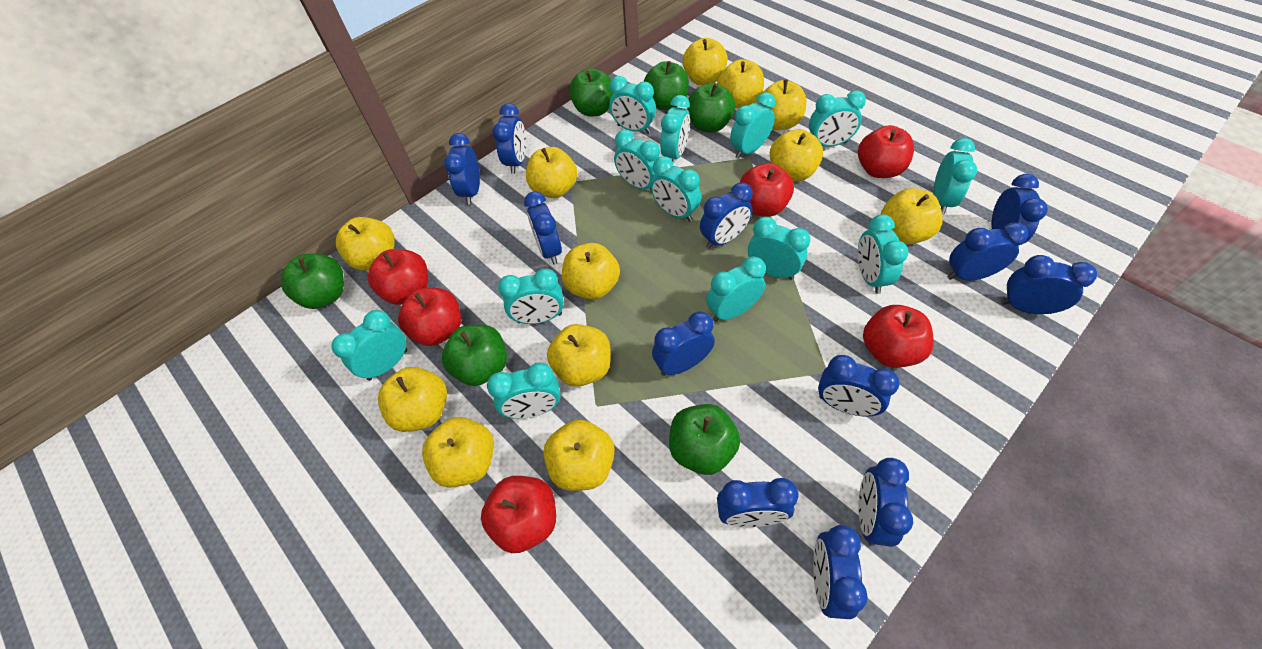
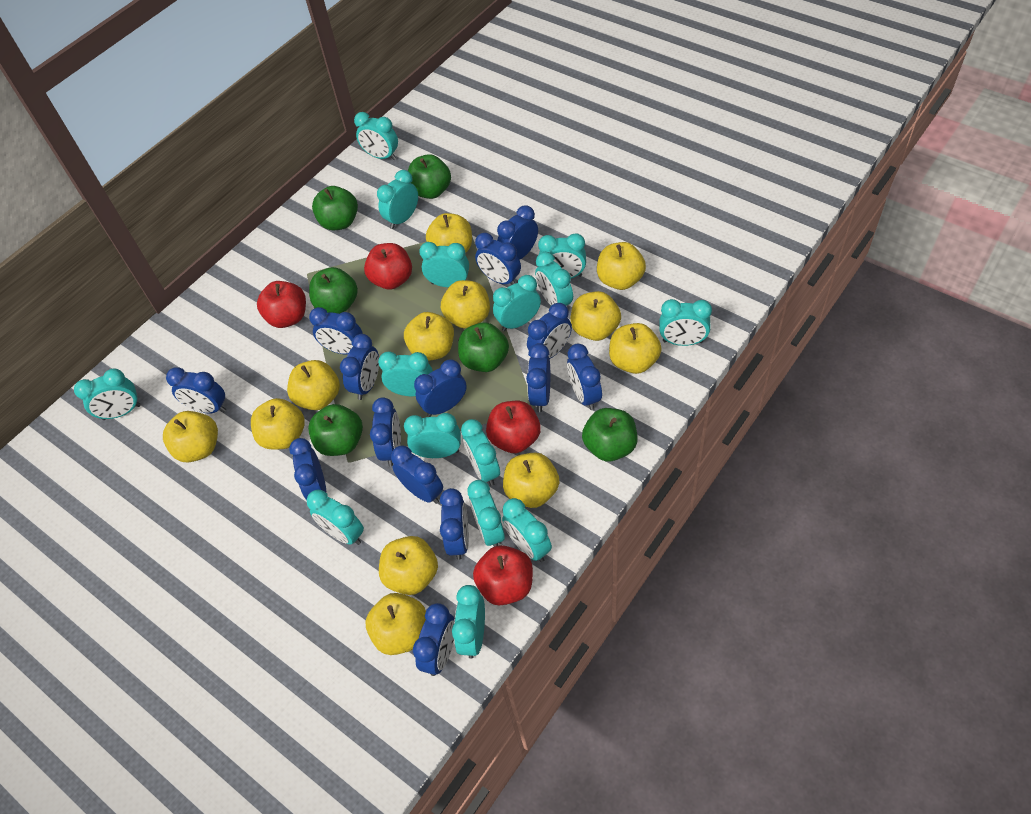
blue clock: 12 -> 14
red apple: 6 -> 4
turquoise clock: 13 -> 15

